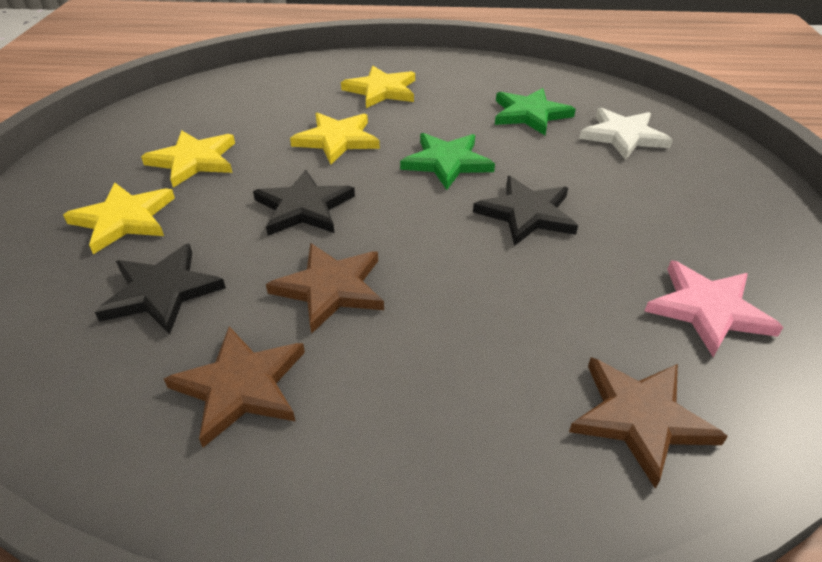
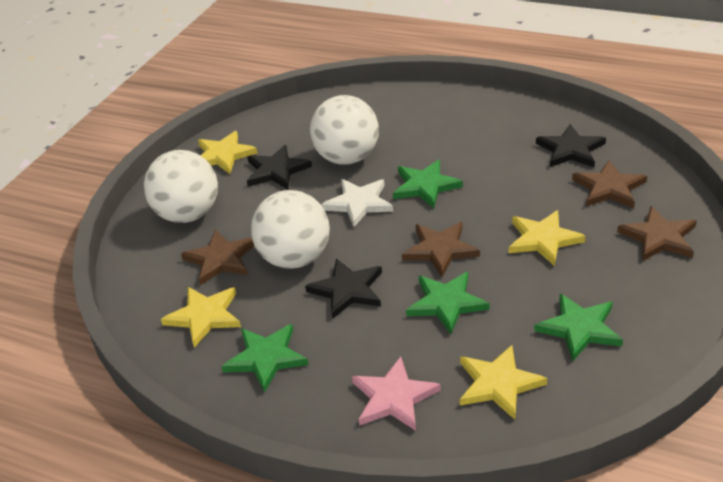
brown star: 3 -> 4
green star: 2 -> 4
white ball: 0 -> 3

